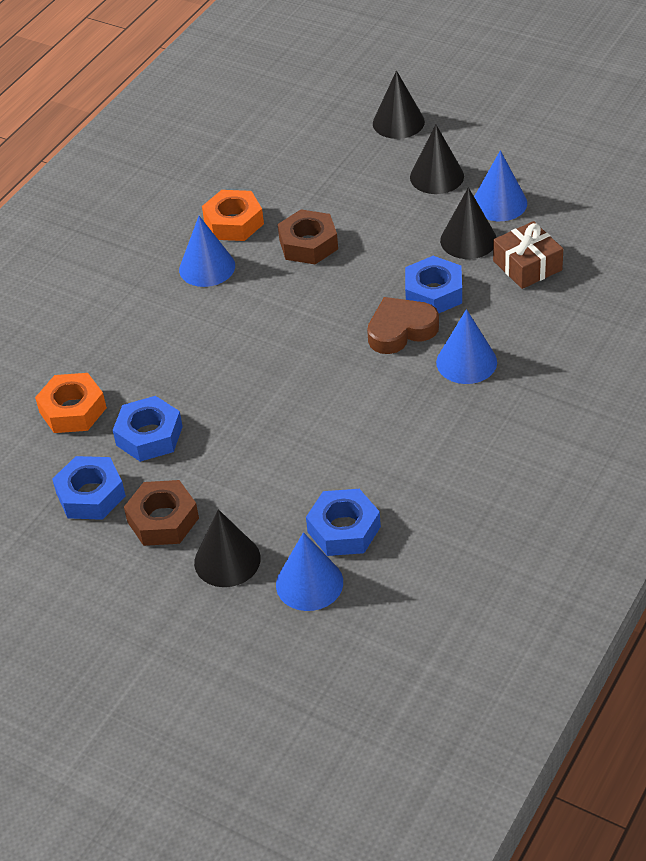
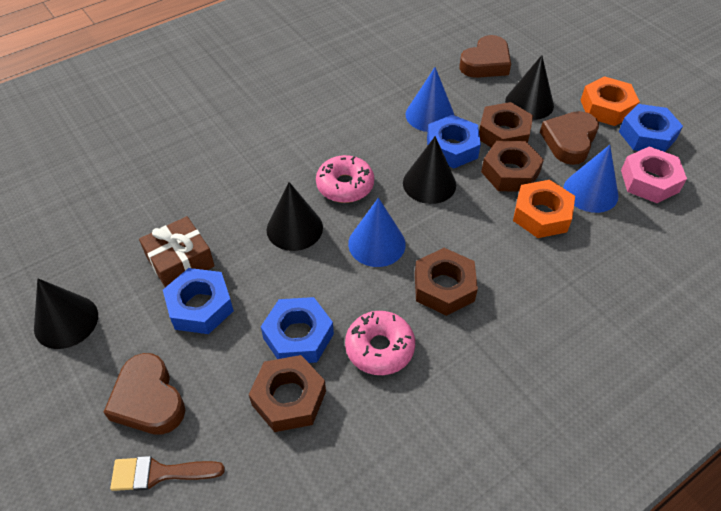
blue cone: 4 -> 3
brown brush: 0 -> 1
brown heart: 1 -> 3
brown nut: 2 -> 4
pink donut: 0 -> 2
pink nut: 0 -> 1

